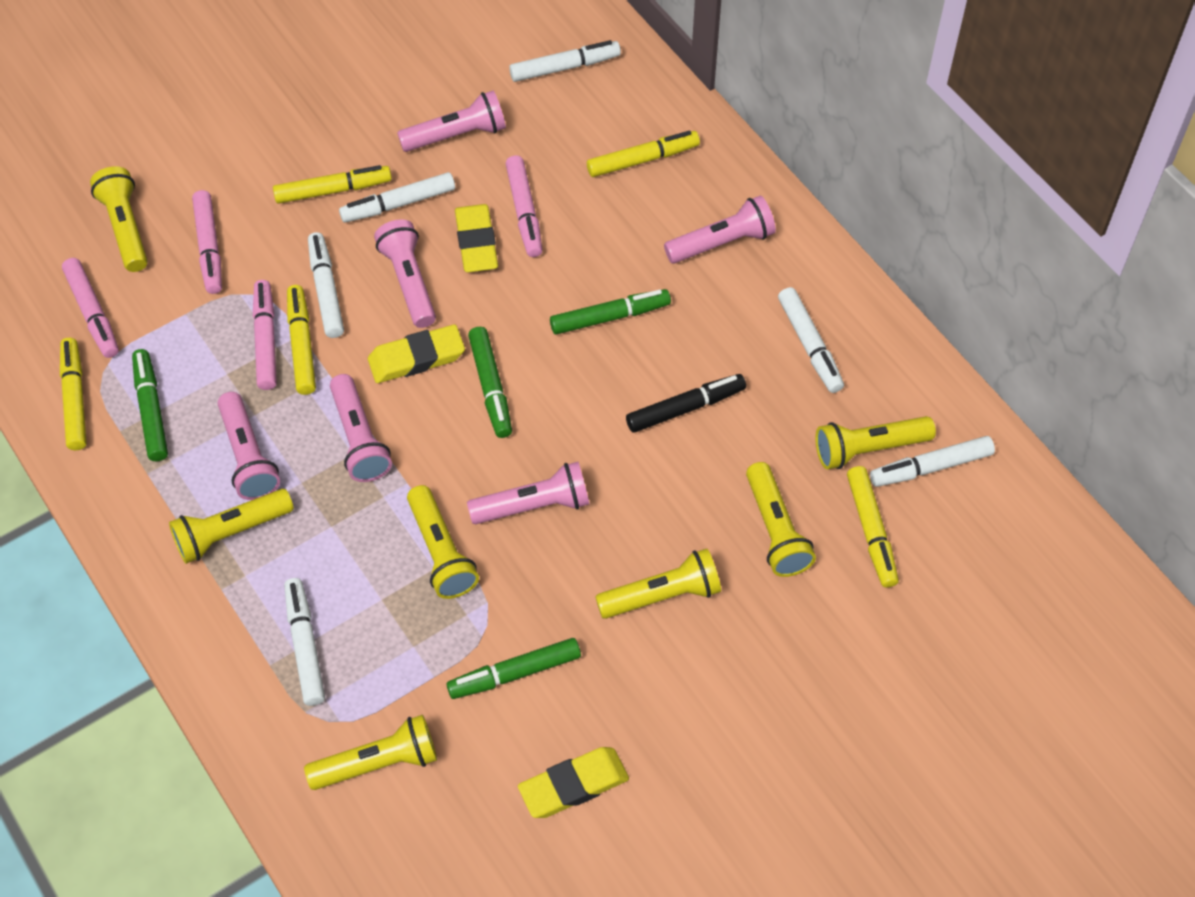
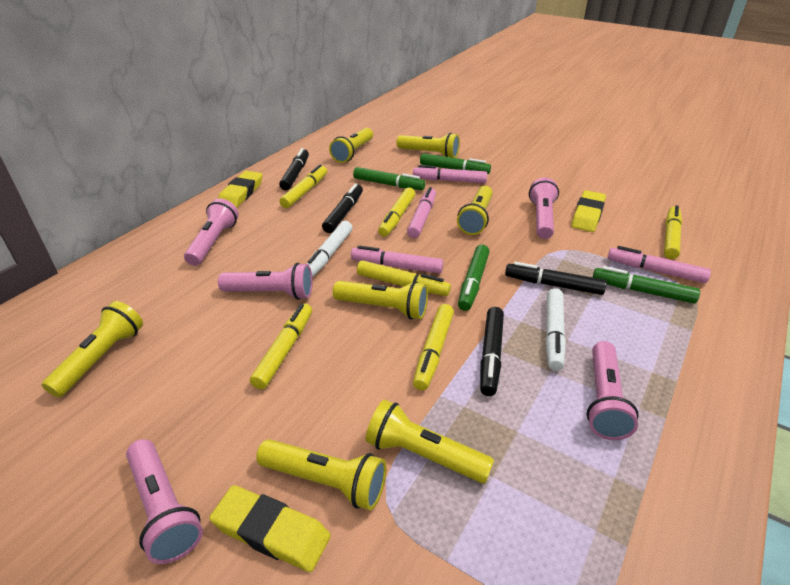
black marker: 1 -> 4
pink flashlight: 6 -> 5
white marker: 6 -> 2
yellow marker: 5 -> 6

